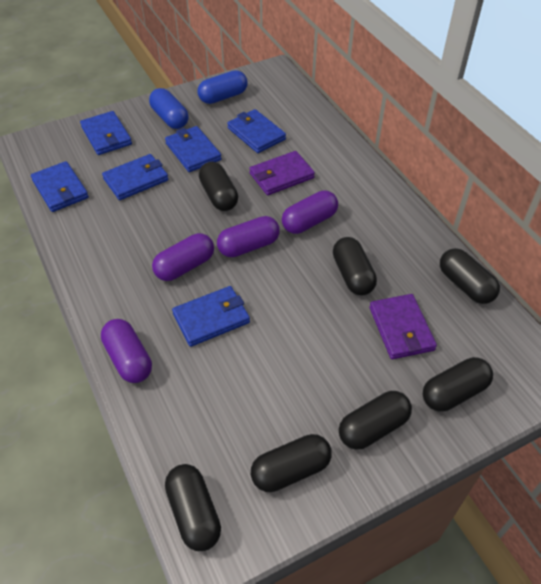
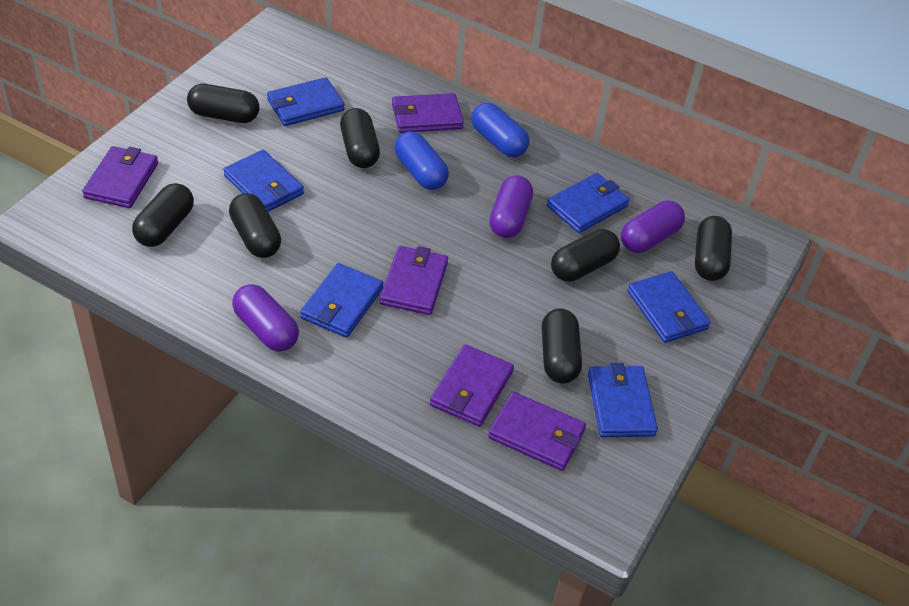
purple capsule: 4 -> 3
purple wallet: 2 -> 5

